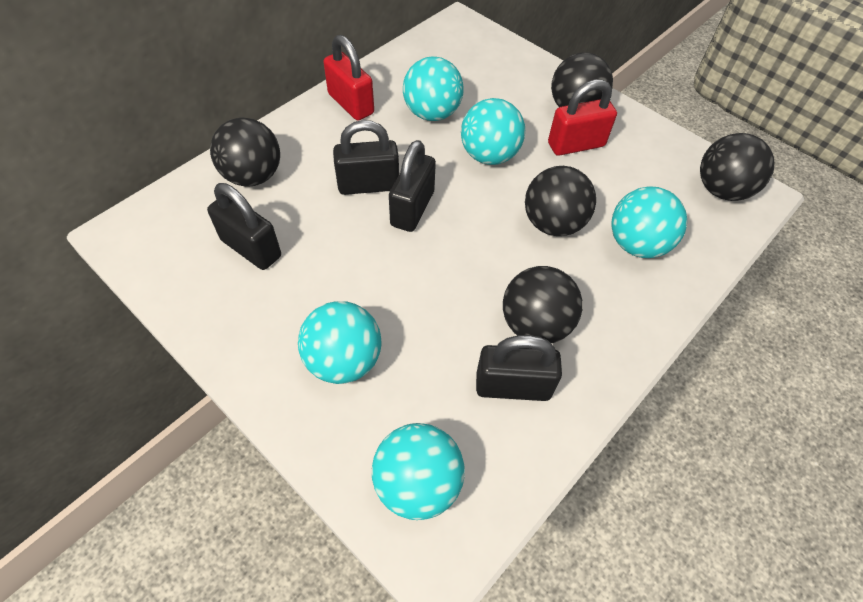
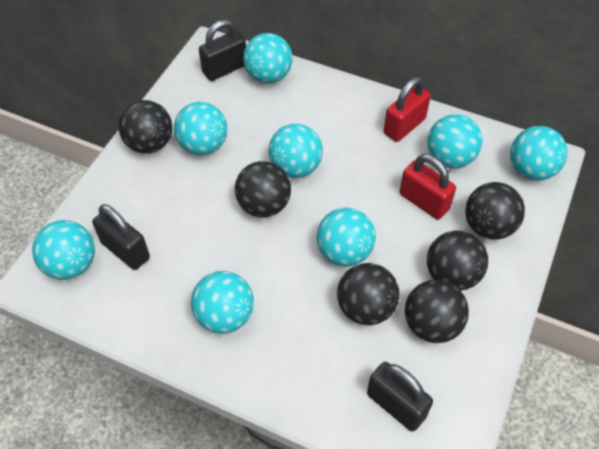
black ball: 5 -> 6
black padlock: 4 -> 3
turquoise ball: 5 -> 8

